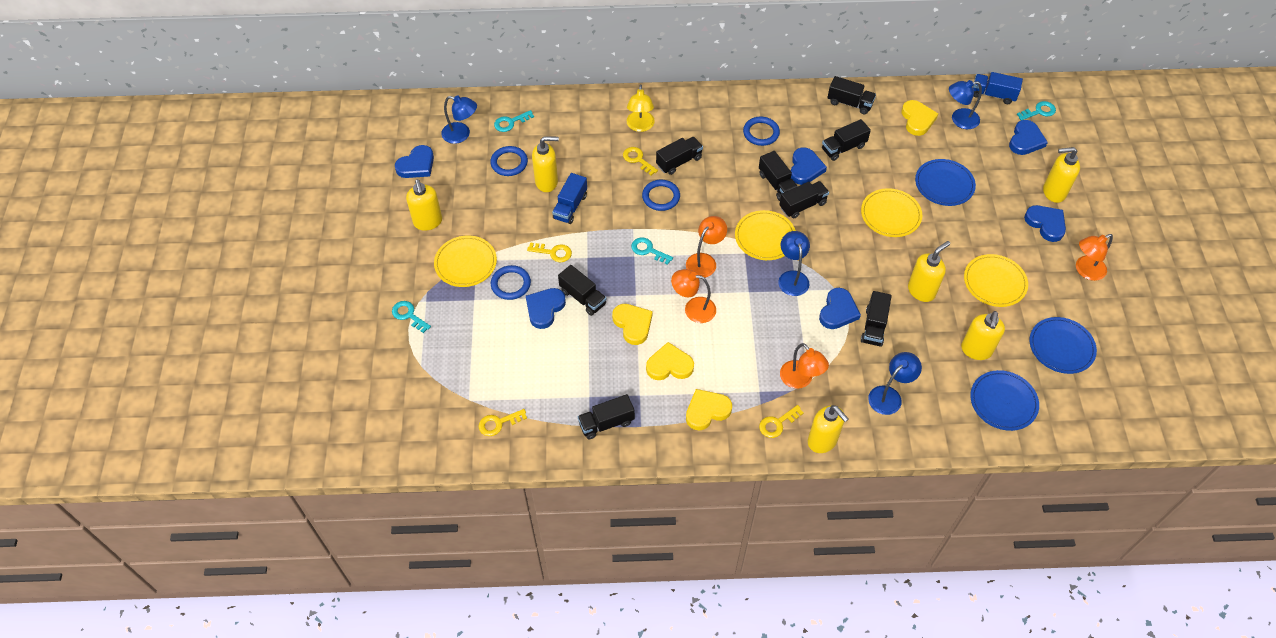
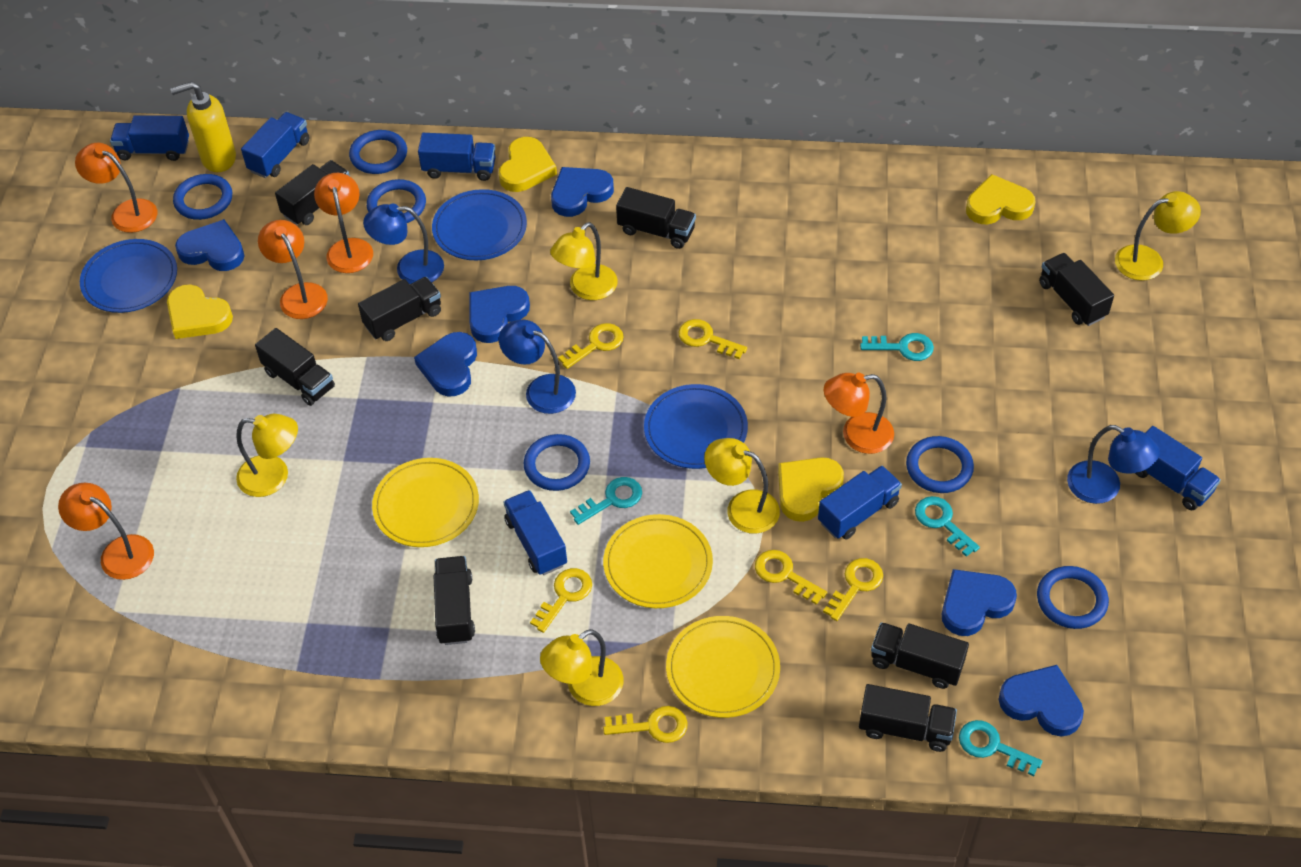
blue lamp: 4 -> 3
blue ring: 4 -> 6
blue truck: 2 -> 6
orange lamp: 4 -> 5
yellow key: 4 -> 6
yellow lamp: 1 -> 5
yellow plate: 4 -> 3
yellow soap dispenser: 6 -> 1

